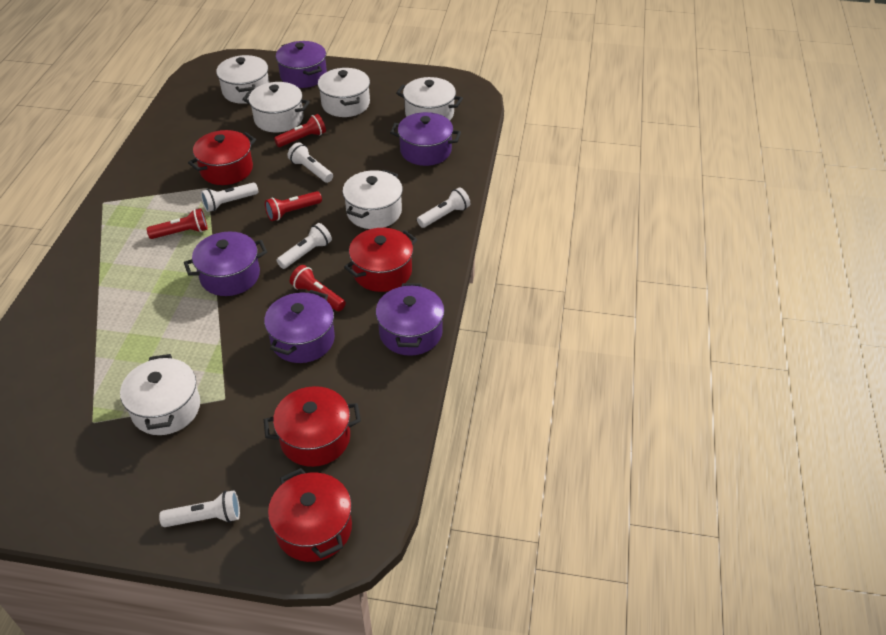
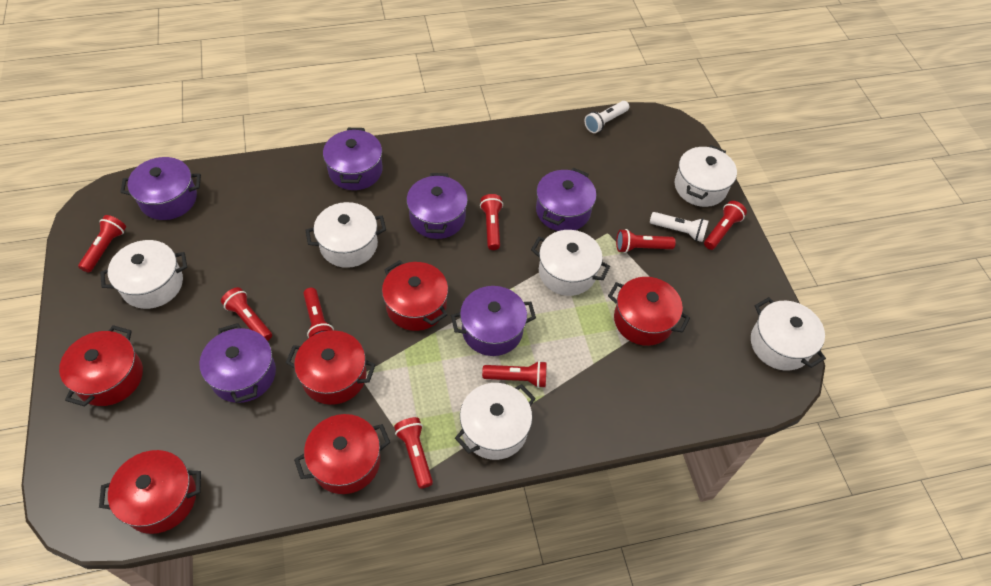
purple pot: 5 -> 6
red flashlight: 4 -> 8
red pot: 4 -> 6
white flashlight: 5 -> 2

